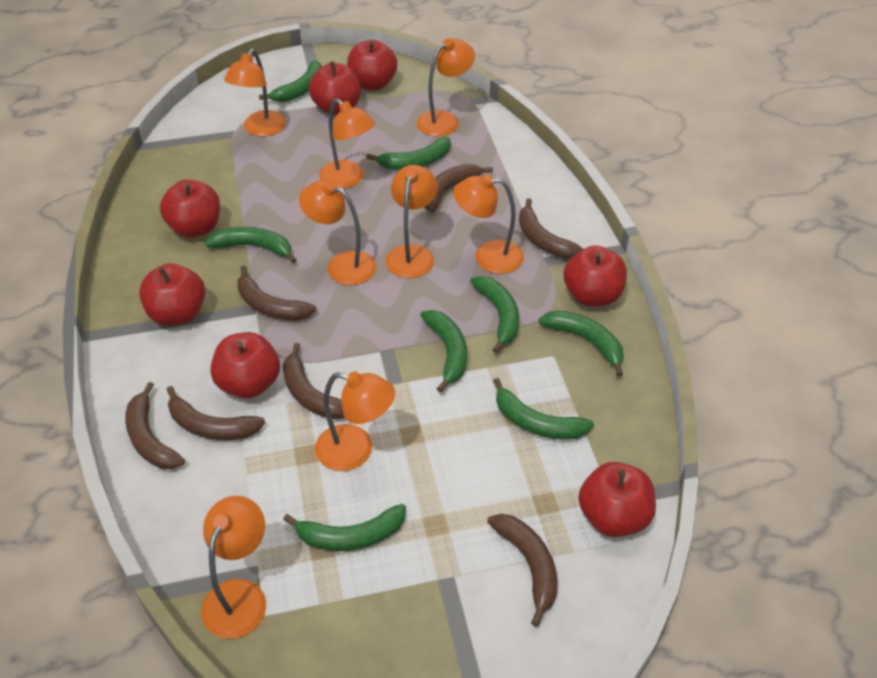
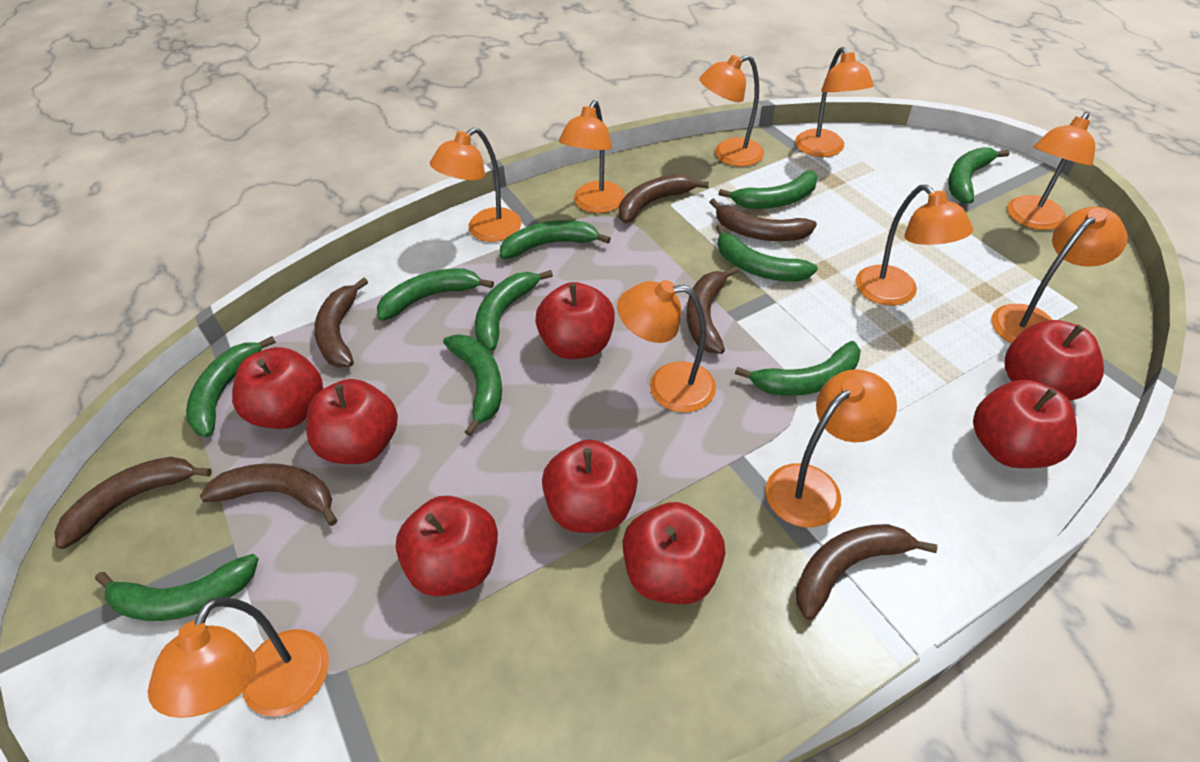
green banana: 8 -> 10
orange lamp: 8 -> 10
red apple: 7 -> 8

